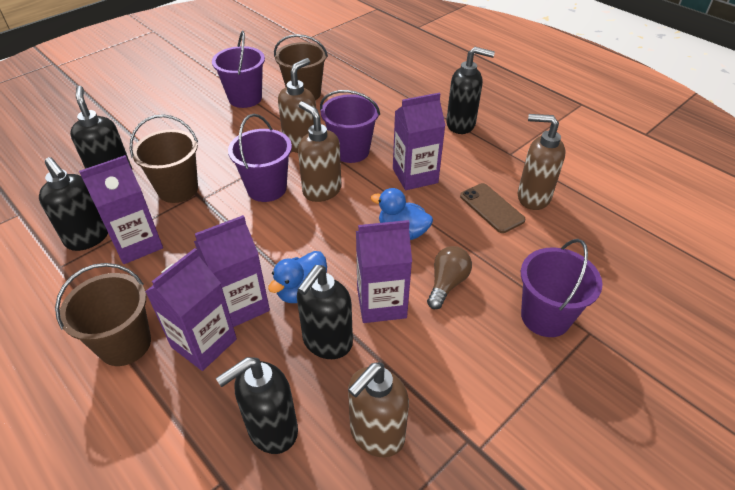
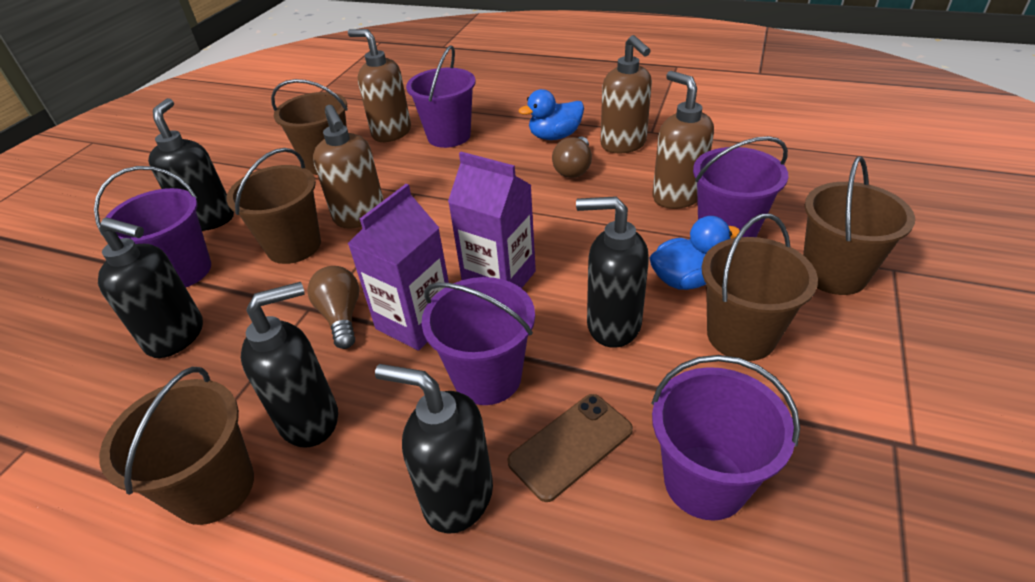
brown bucket: 3 -> 5
brown light bulb: 1 -> 2
purple bucket: 4 -> 5
purple carton: 5 -> 2

